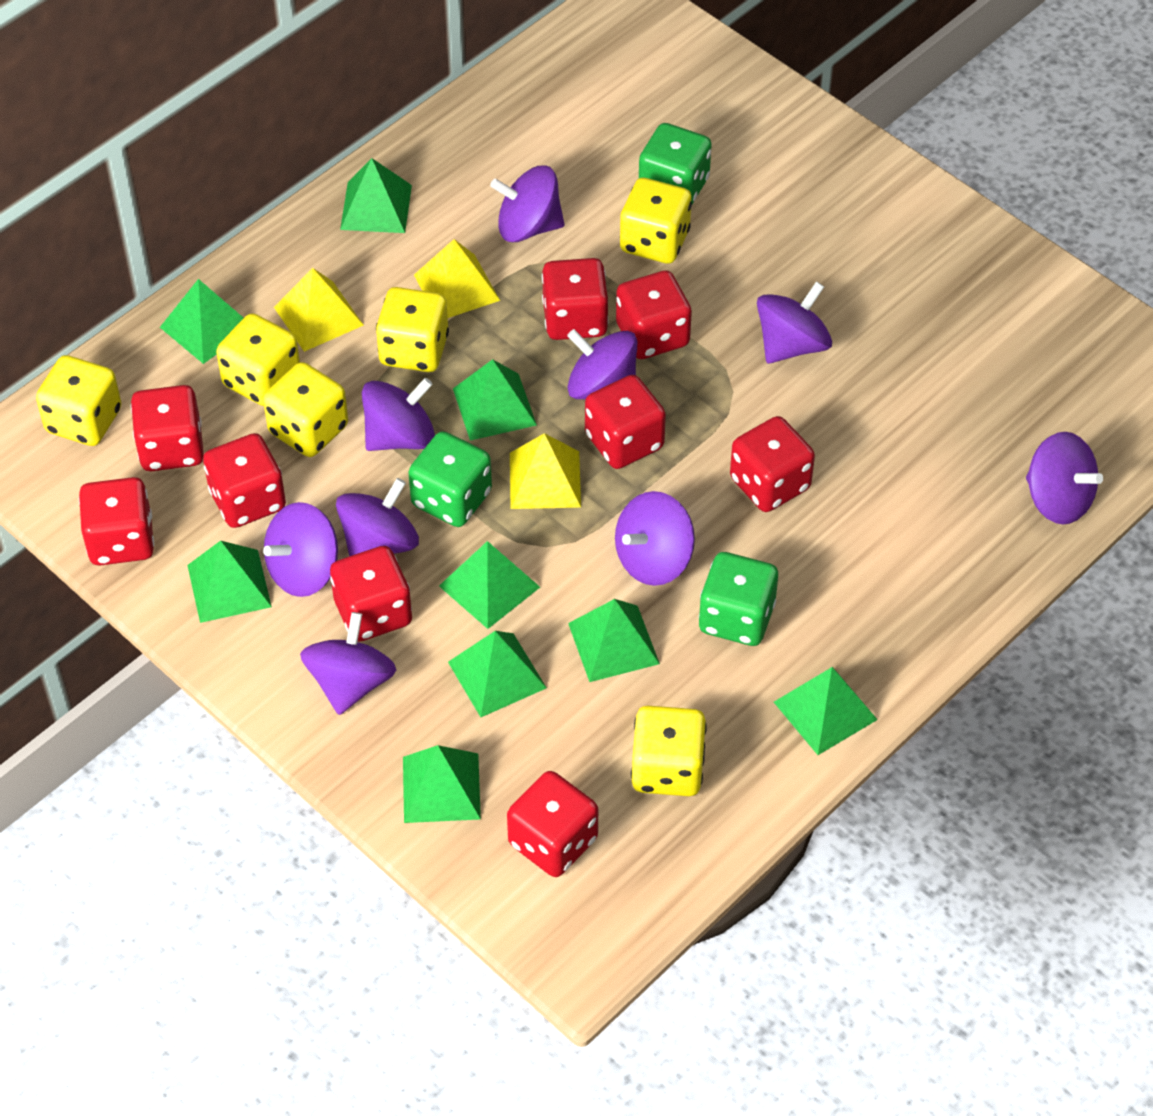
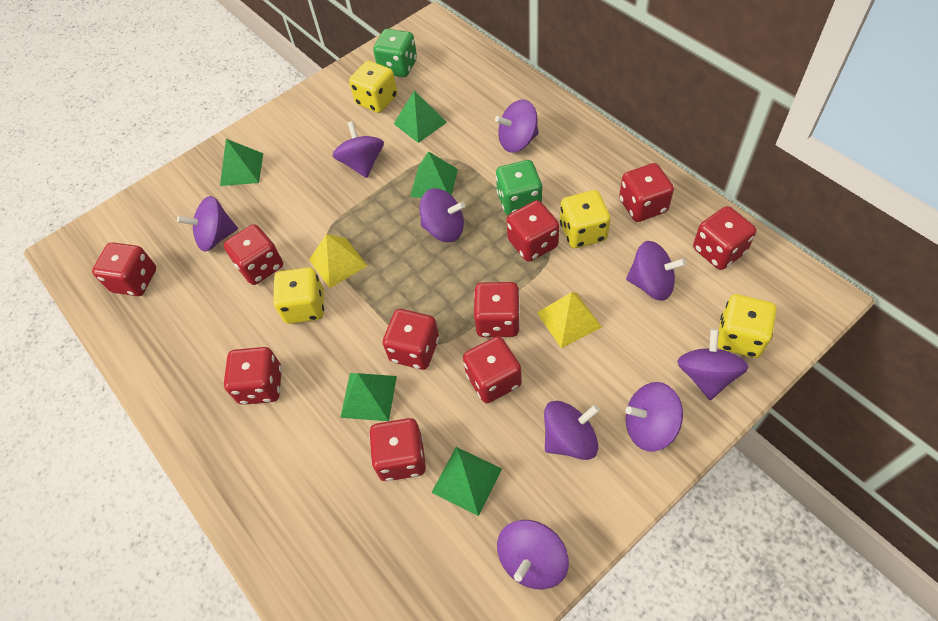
green dice: 3 -> 2
green pyramid: 9 -> 5
red dice: 9 -> 10
yellow dice: 6 -> 4
yellow pyramid: 3 -> 2

